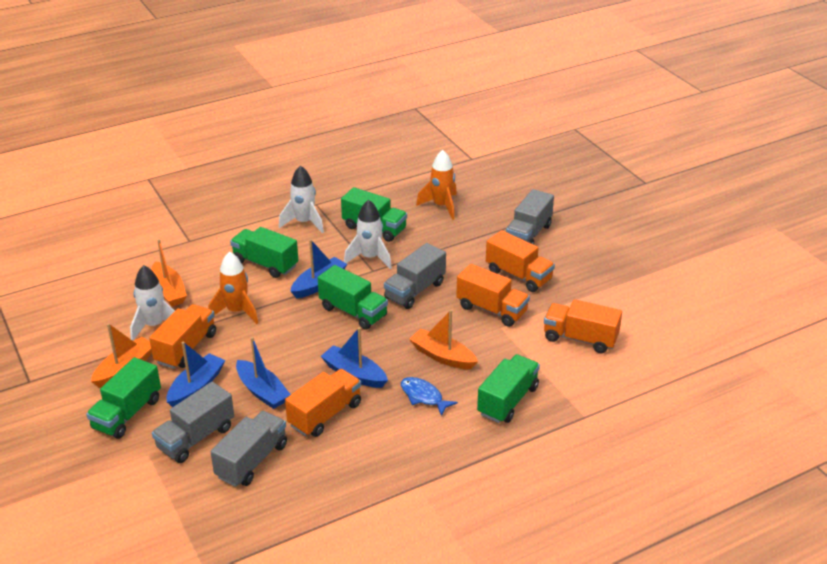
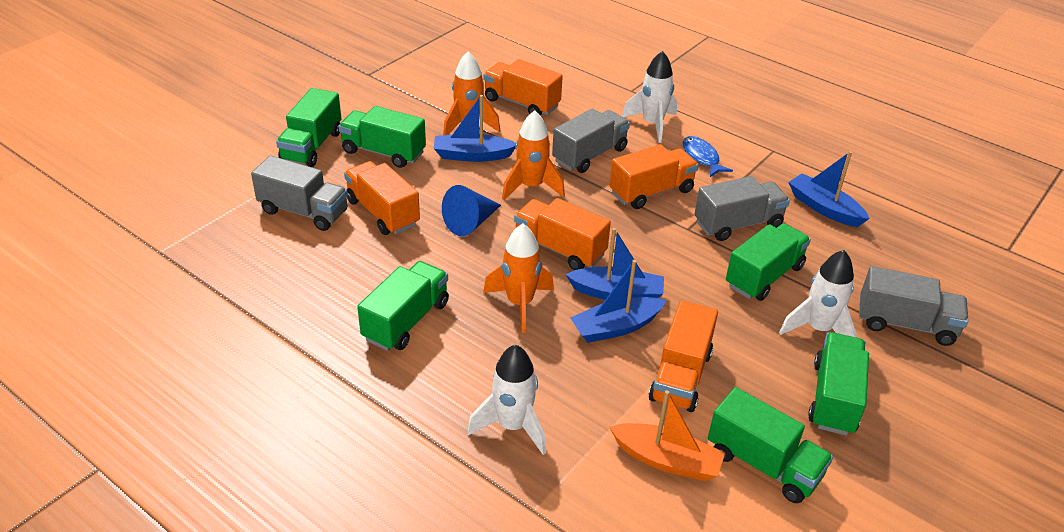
blue cone: 0 -> 1
green truck: 5 -> 6
orange boat: 3 -> 1
orange rocket: 2 -> 3

